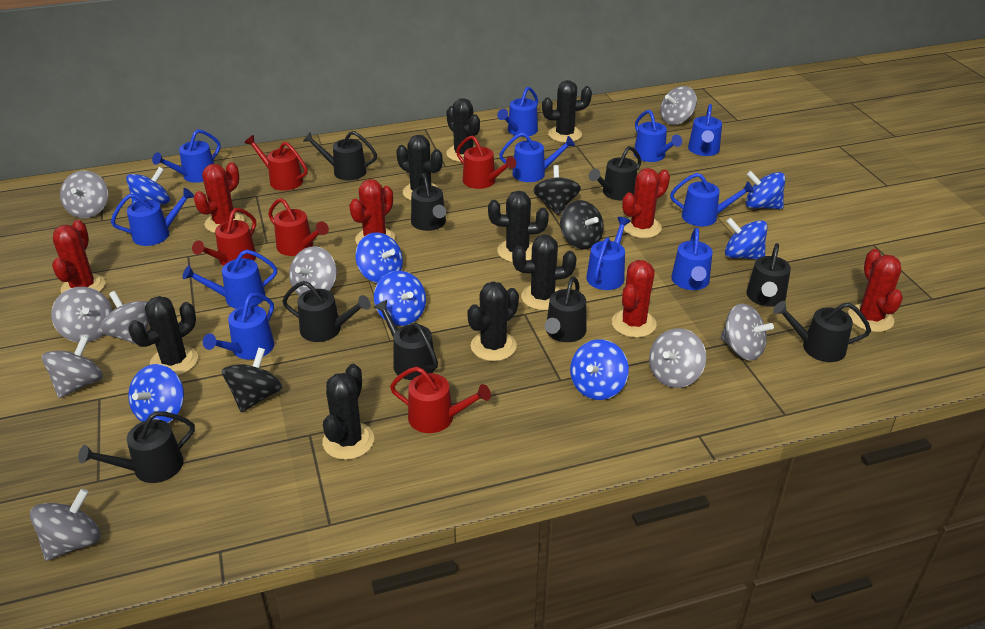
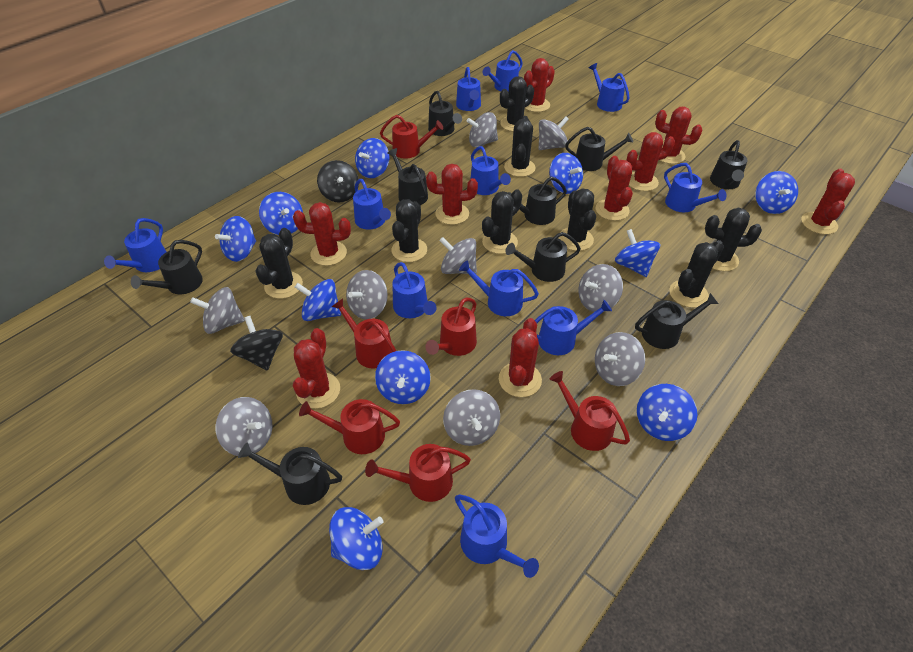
black spinning top: 3 -> 2
blue spinning top: 7 -> 10
red cactus: 6 -> 9
red watering can: 5 -> 6

